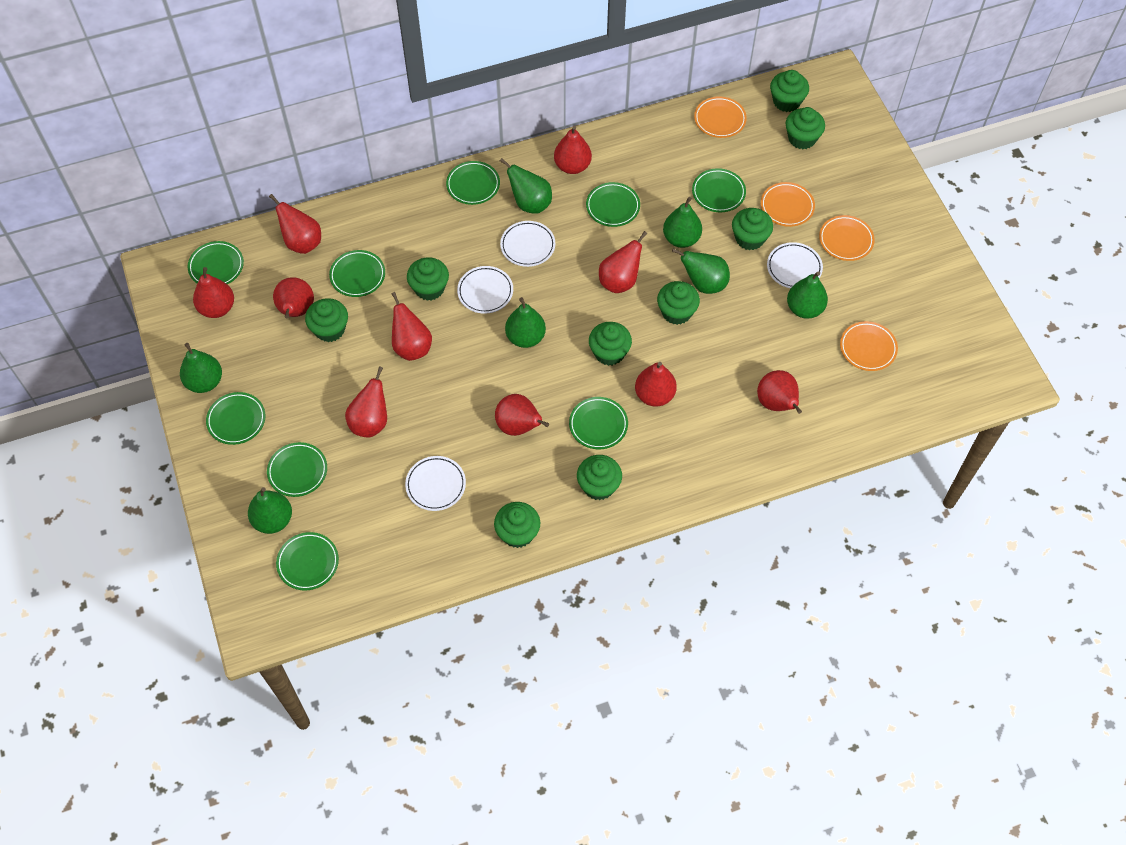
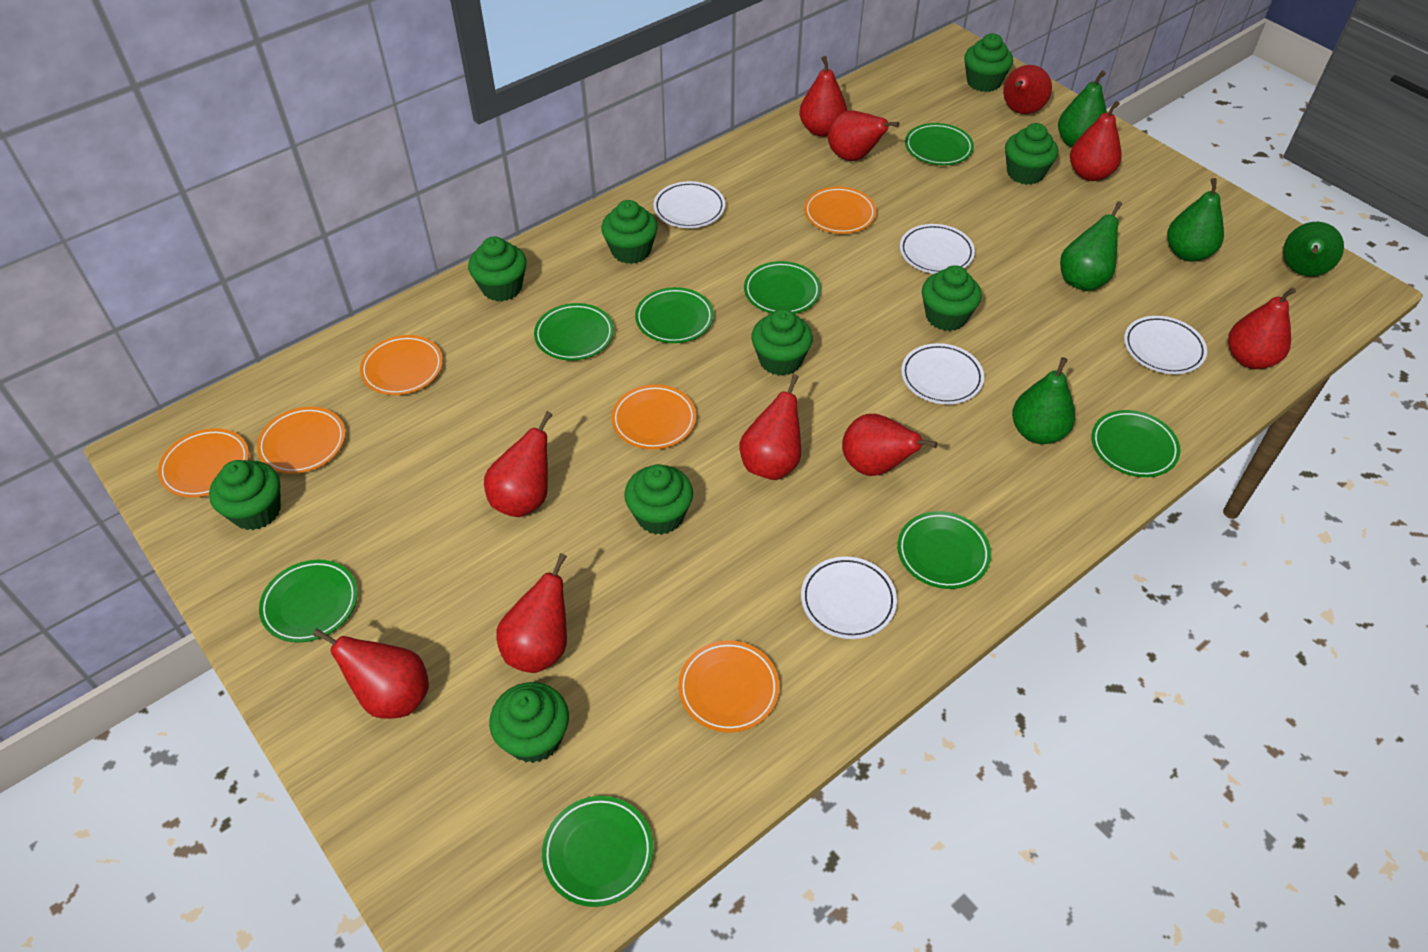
green pear: 7 -> 5
green plate: 9 -> 8
orange plate: 4 -> 6
white plate: 4 -> 5

